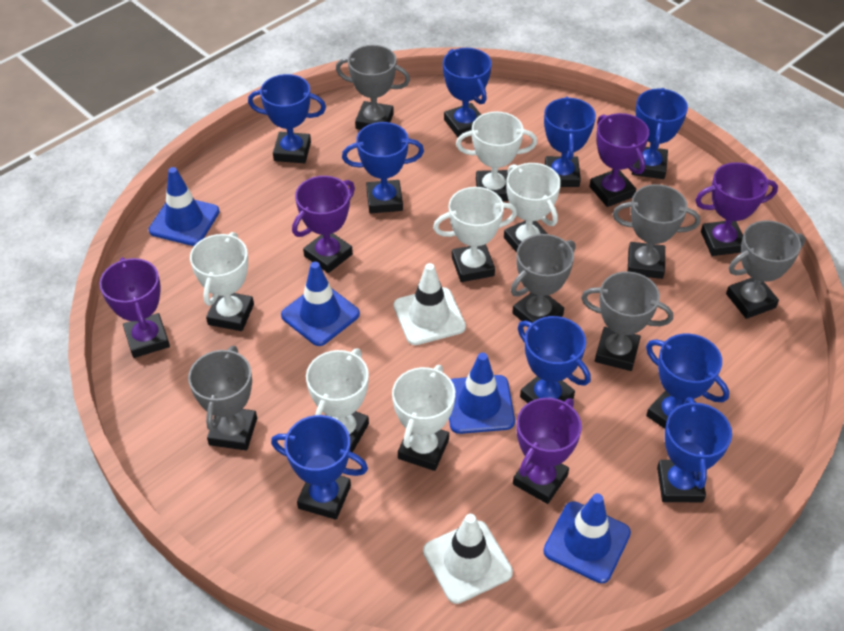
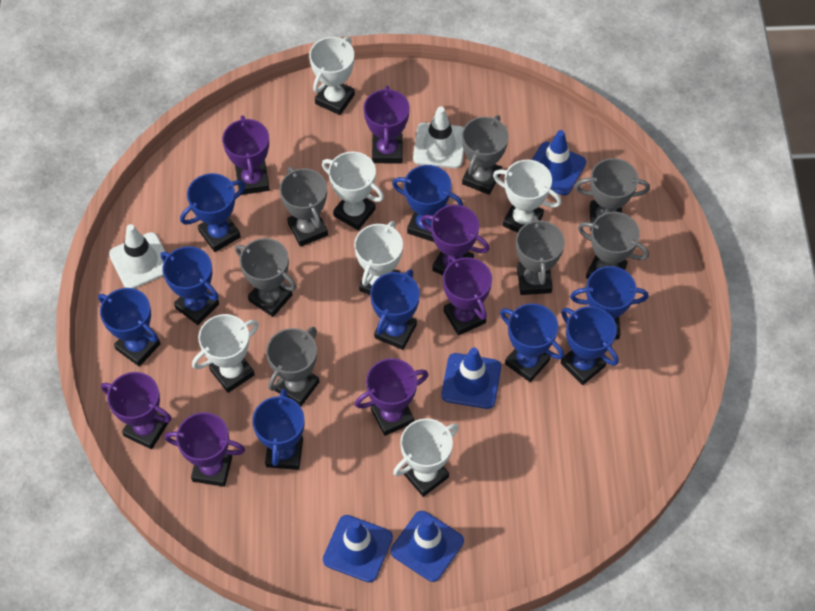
grey trophy: 6 -> 7
purple trophy: 5 -> 7

